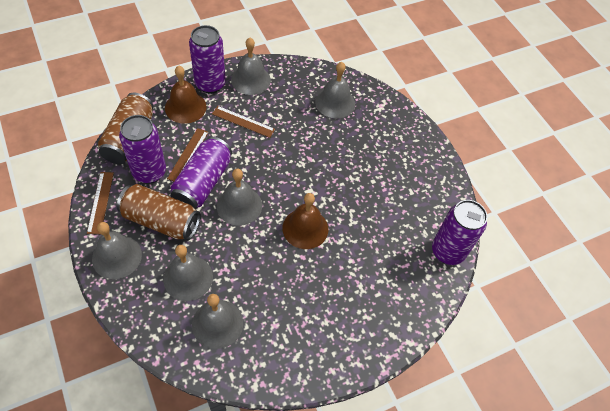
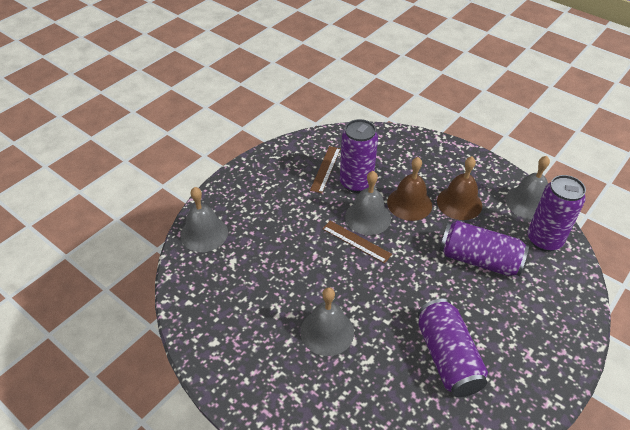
brown can: 2 -> 0
brown ruler: 3 -> 2
grey bell: 6 -> 4

